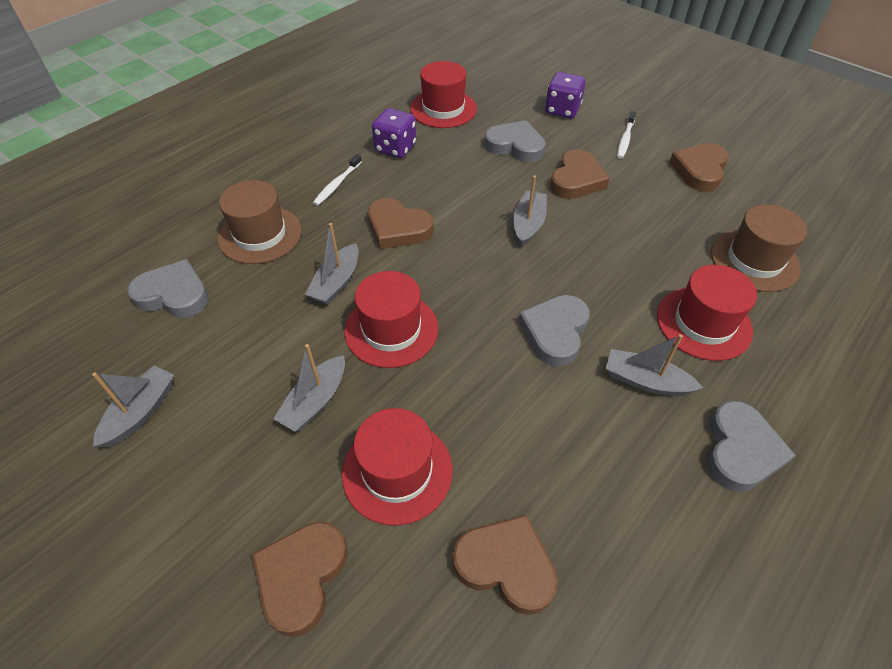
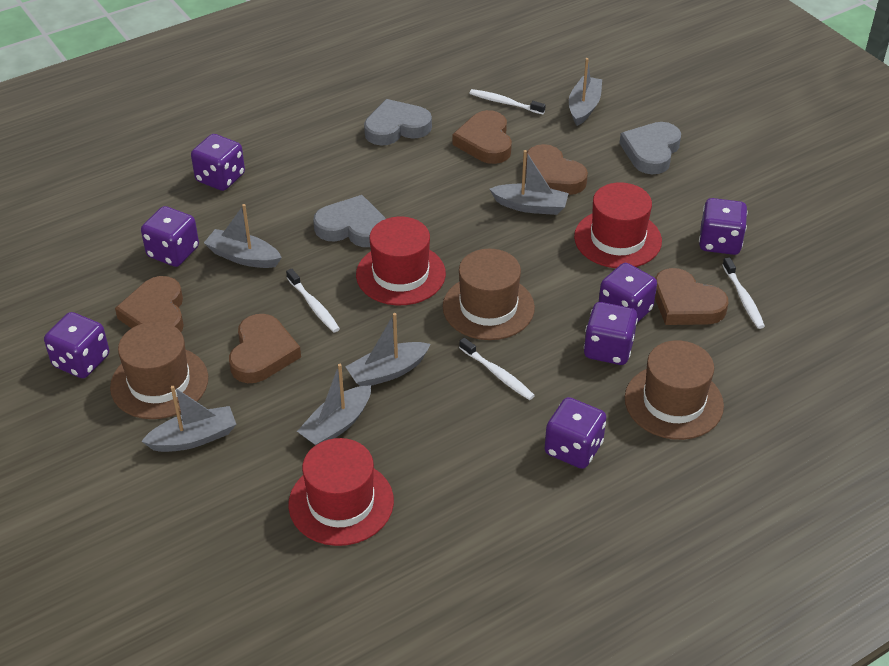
brown hat: 2 -> 3
grey boat: 5 -> 6
grey heart: 4 -> 3
purple dice: 2 -> 7
red hat: 4 -> 3
white toothbrush: 2 -> 4

